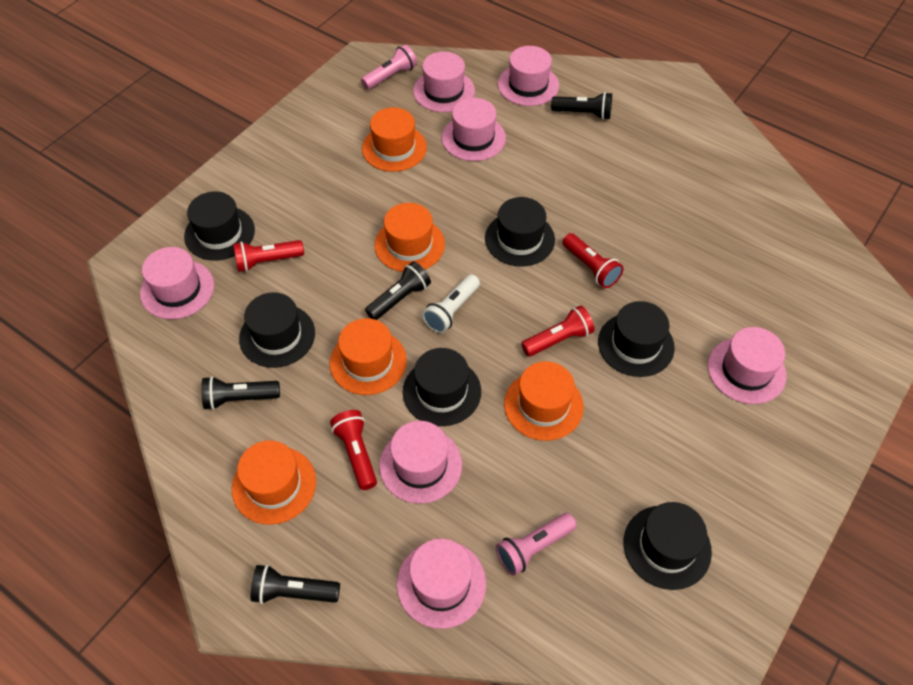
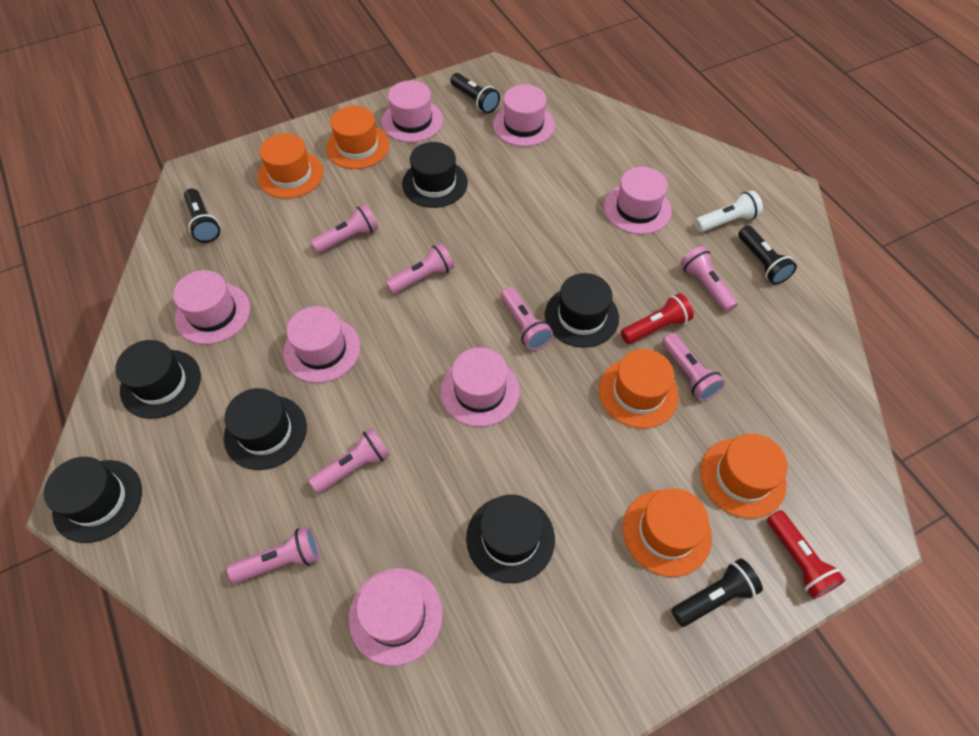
pink flashlight: 2 -> 7
red flashlight: 4 -> 2

